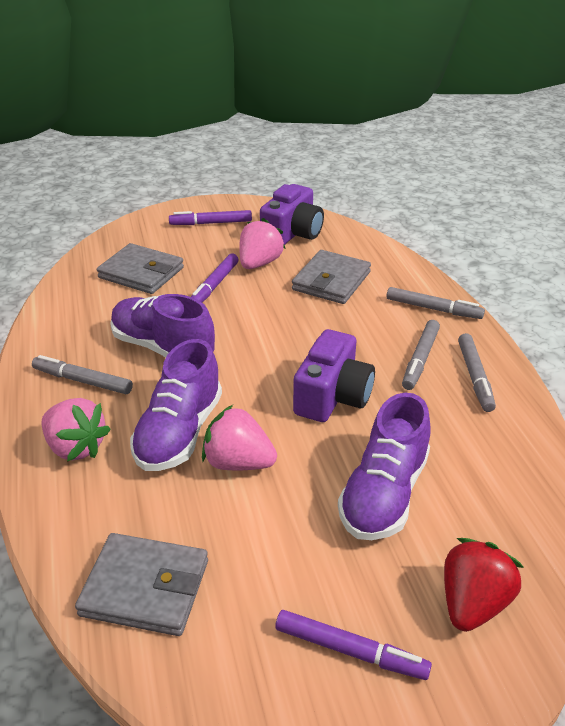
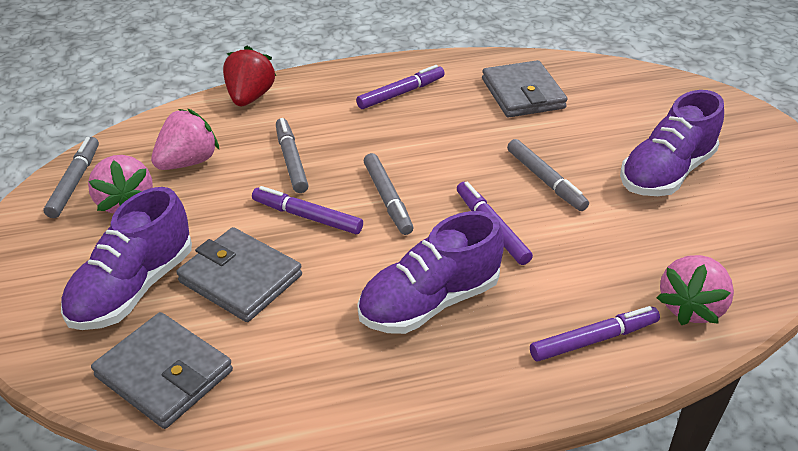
purple camera: 2 -> 0
purple marker: 3 -> 4

